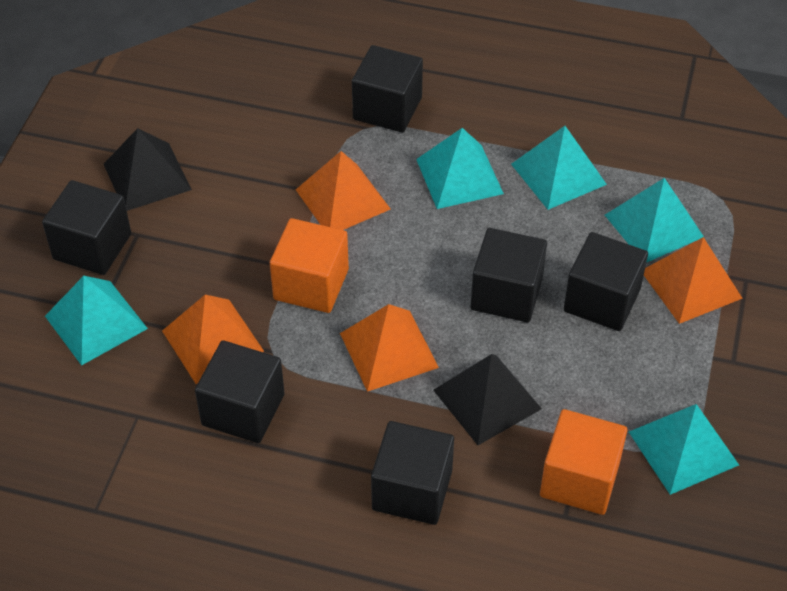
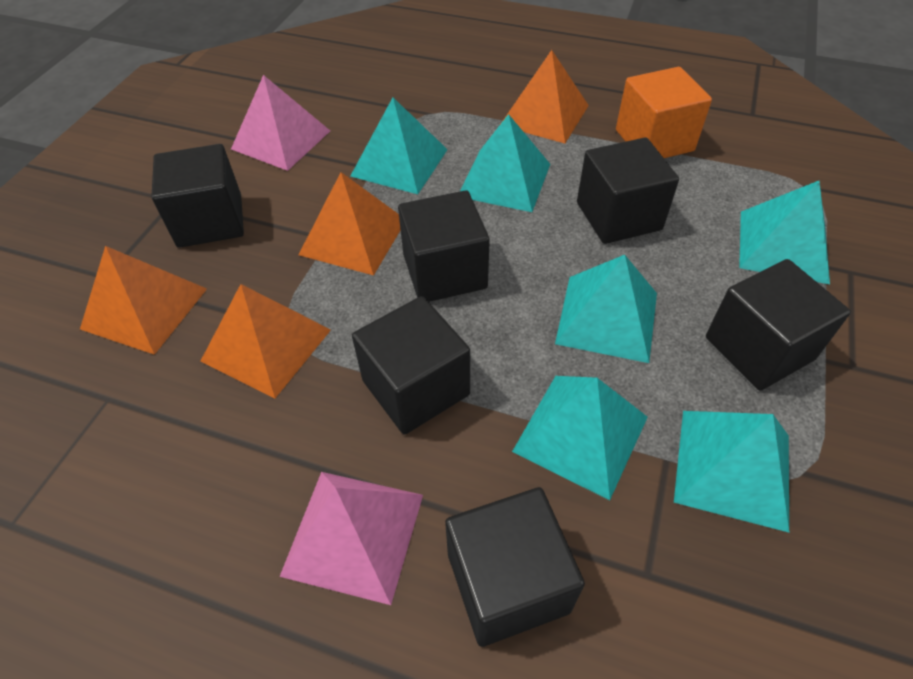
black pyramid: 2 -> 0
orange cube: 2 -> 1
pink pyramid: 0 -> 2
turquoise pyramid: 5 -> 6

